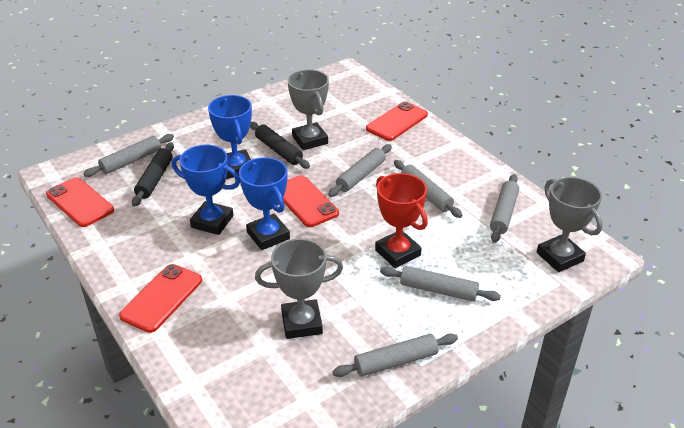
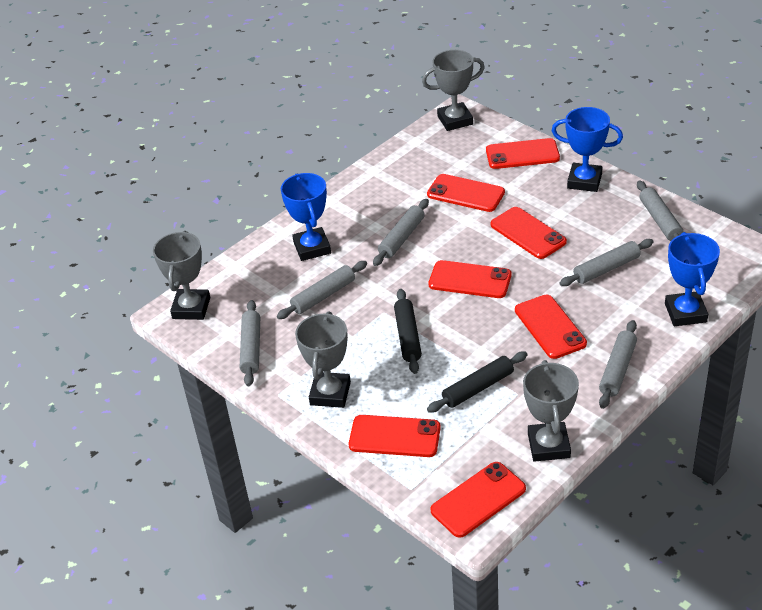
grey trophy: 3 -> 4
red phone: 4 -> 7
red trophy: 1 -> 0

